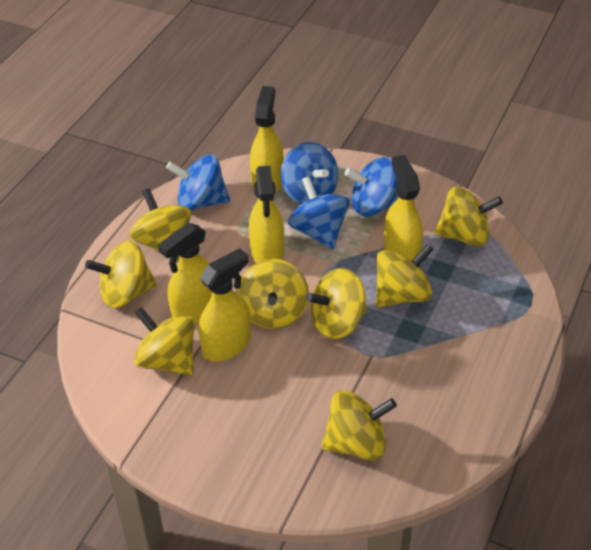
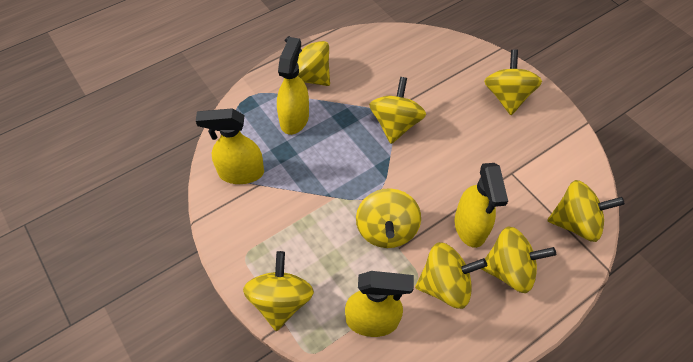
blue spinning top: 4 -> 0
yellow spray bottle: 5 -> 4

